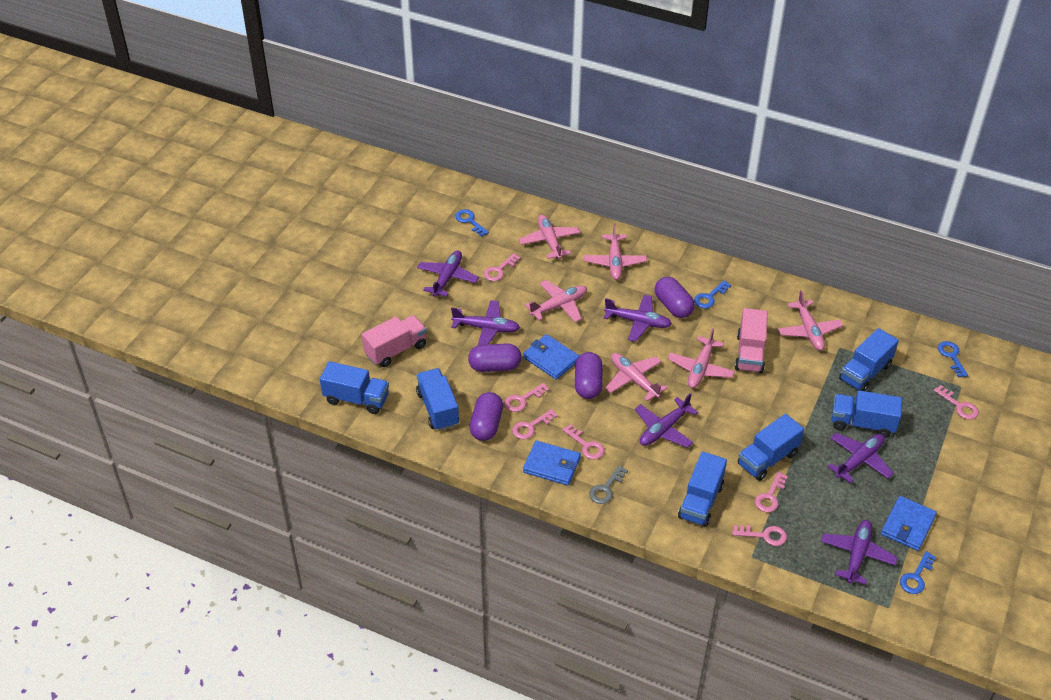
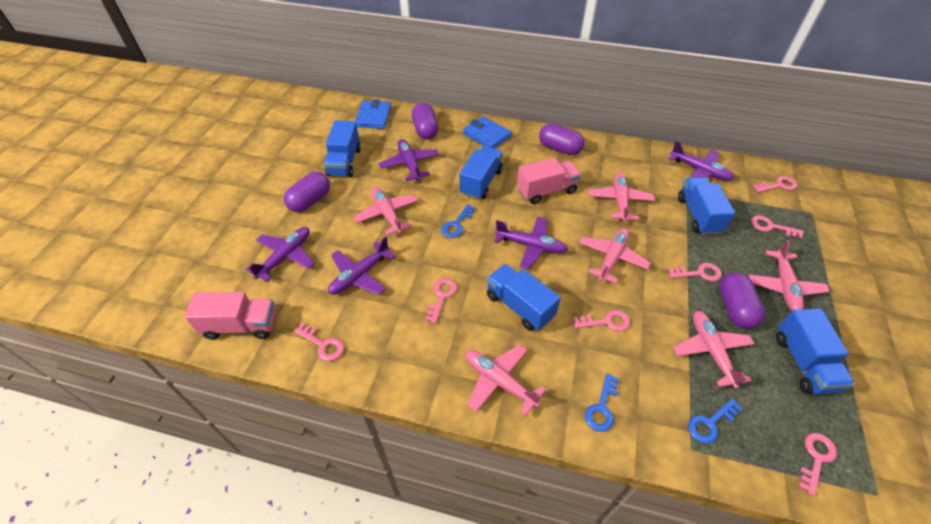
blue key: 4 -> 3
blue truck: 6 -> 5
blue wallet: 3 -> 2
grey key: 1 -> 0
purple plane: 6 -> 5

